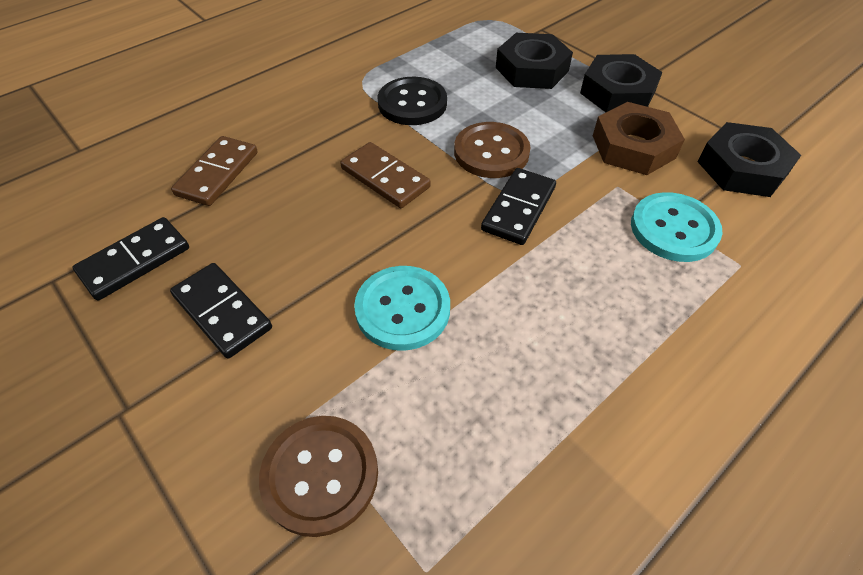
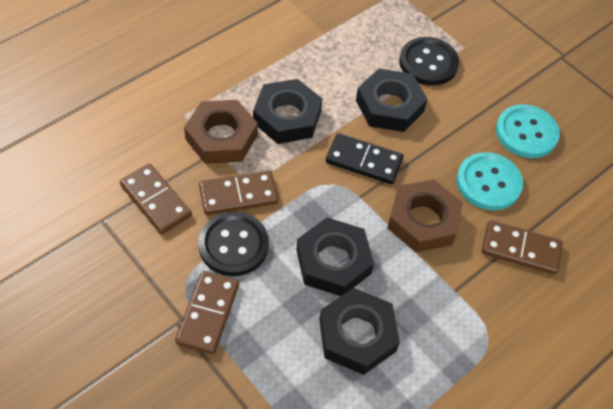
black button: 1 -> 2
black domino: 3 -> 1
black nut: 3 -> 4
brown button: 2 -> 0
brown domino: 2 -> 4
brown nut: 1 -> 2

